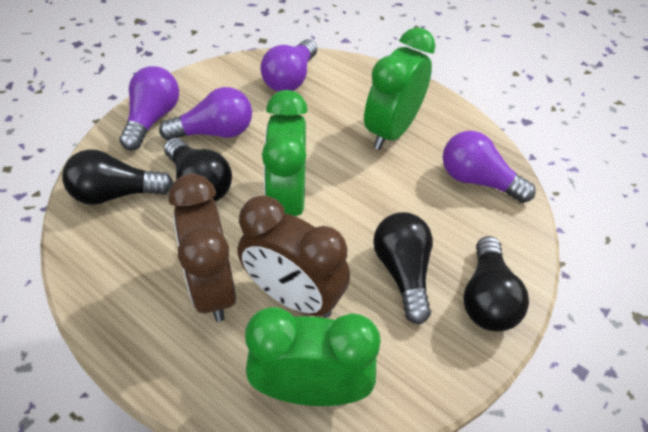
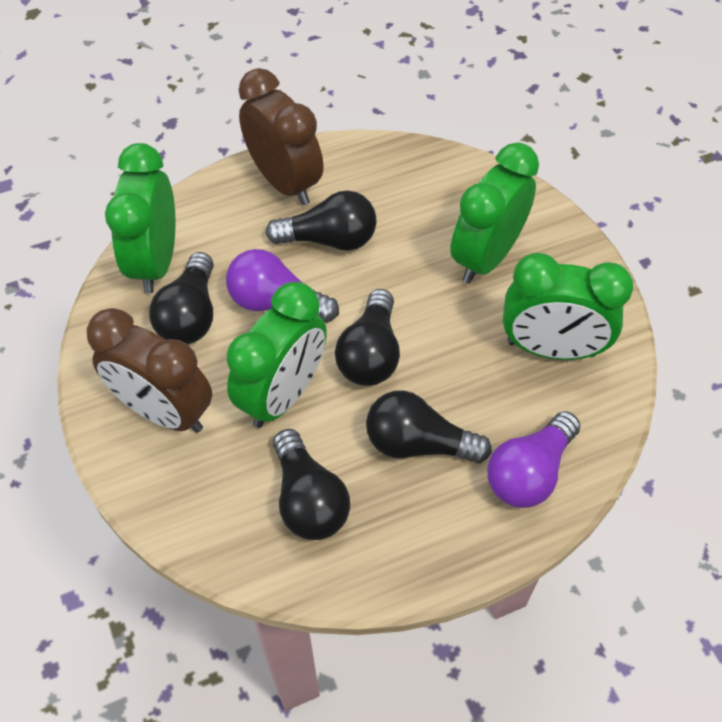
black light bulb: 4 -> 5
green clock: 3 -> 4
purple light bulb: 4 -> 2

